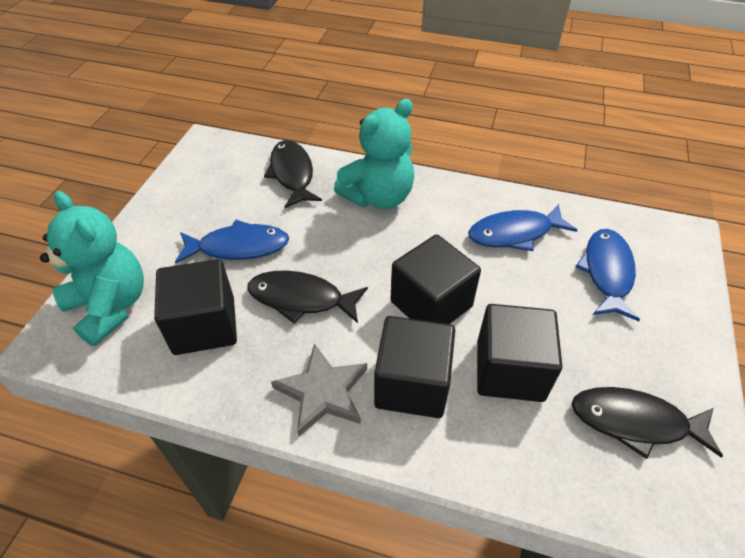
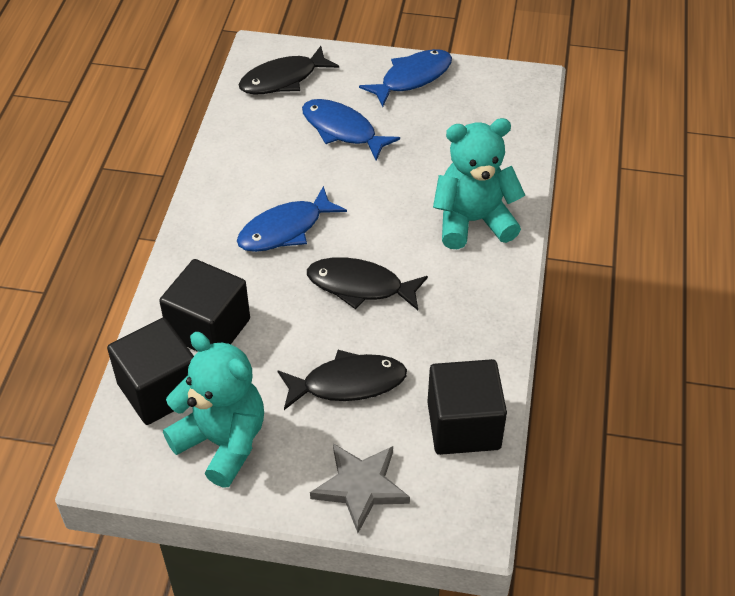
black cube: 4 -> 3

